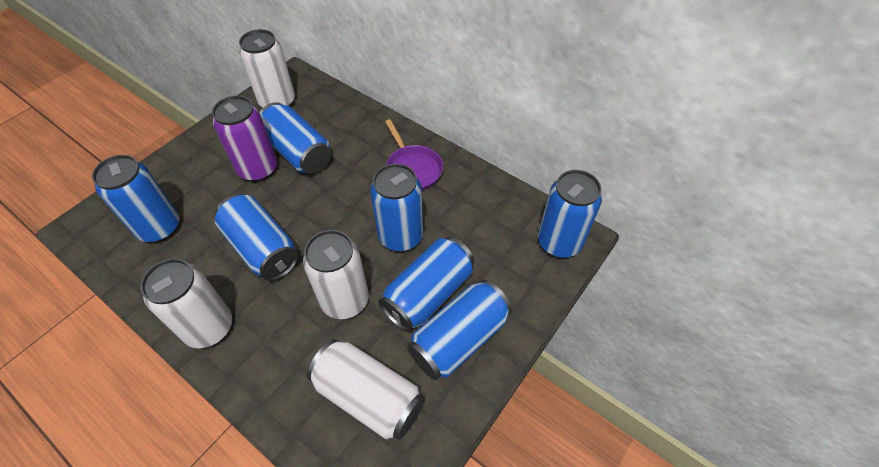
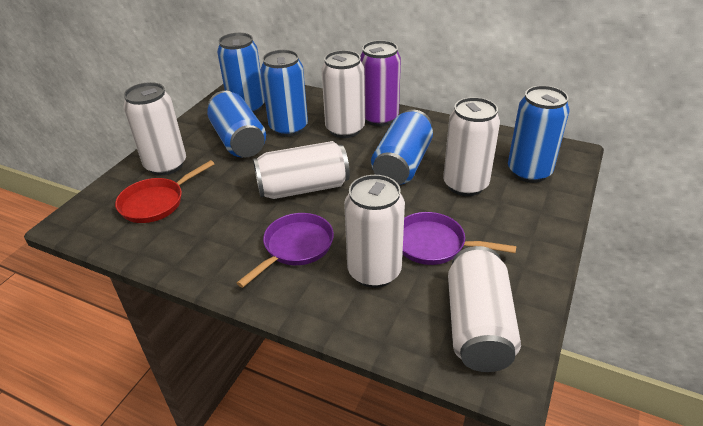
blue can: 7 -> 5
purple pan: 1 -> 2
red pan: 0 -> 1
white can: 4 -> 6

